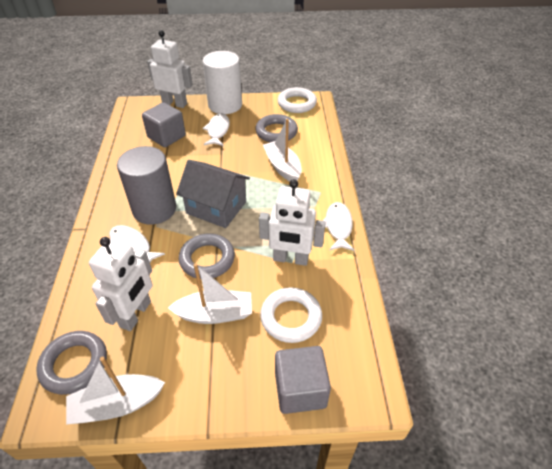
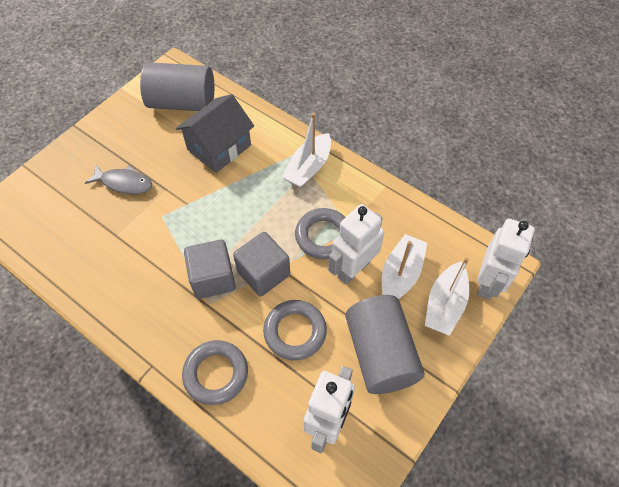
grey cylinder: 1 -> 2
grey fish: 0 -> 1
white cylinder: 1 -> 0
white fish: 3 -> 0
white ring: 2 -> 0

